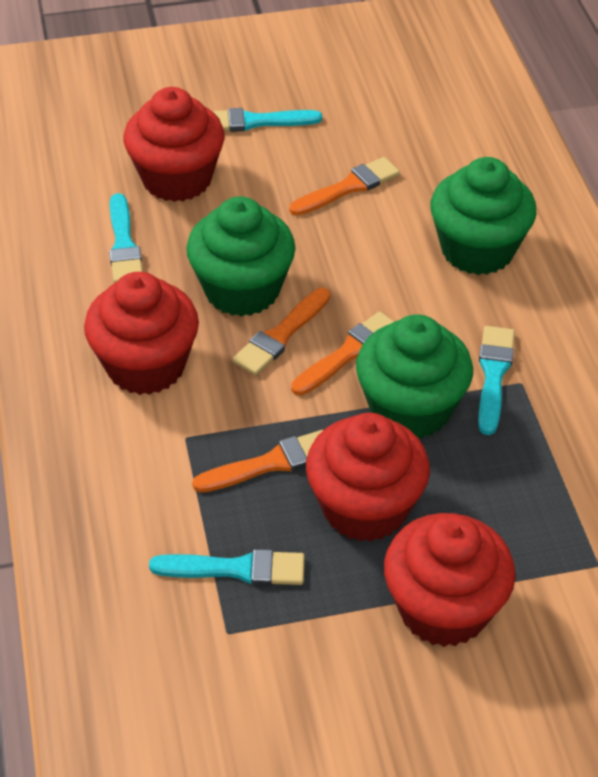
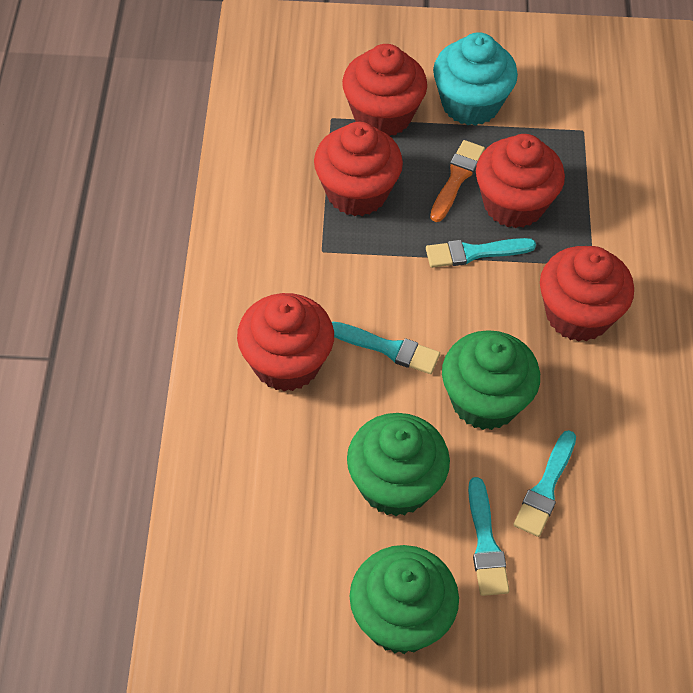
orange brush: 4 -> 1
red cupcake: 4 -> 5
turquoise cupcake: 0 -> 1

